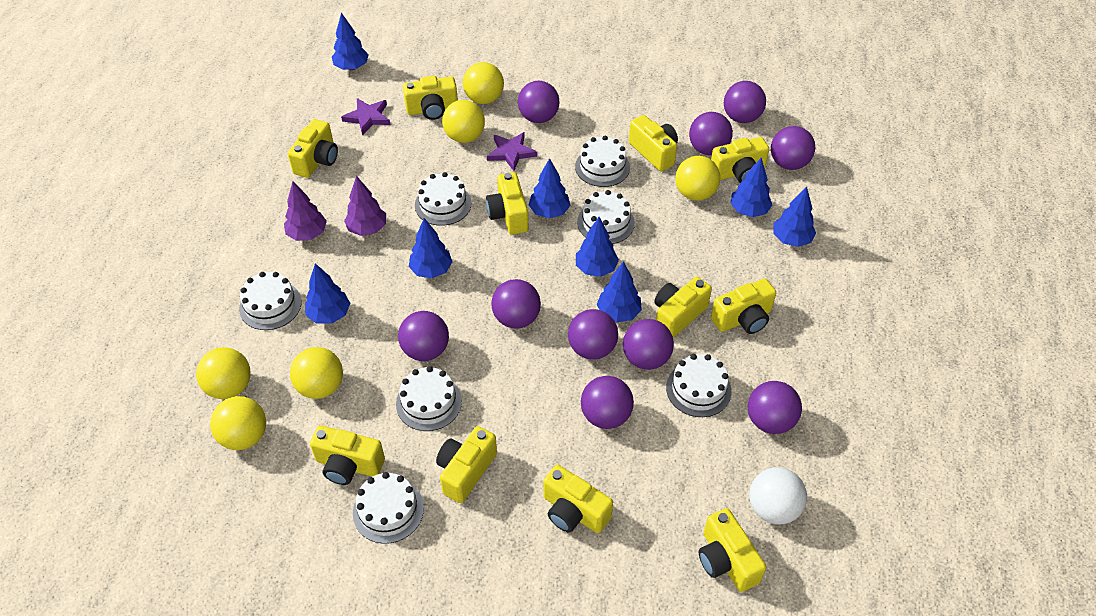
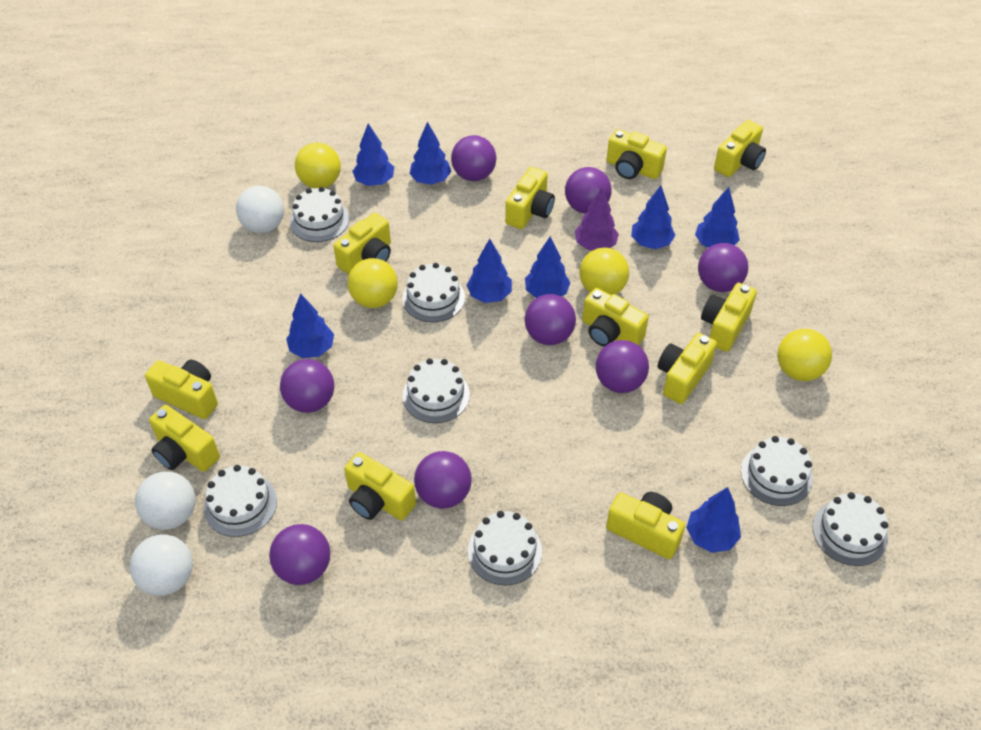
purple ball: 10 -> 8
purple star: 2 -> 0
purple tree: 2 -> 1
white ball: 1 -> 3
yellow ball: 6 -> 4

